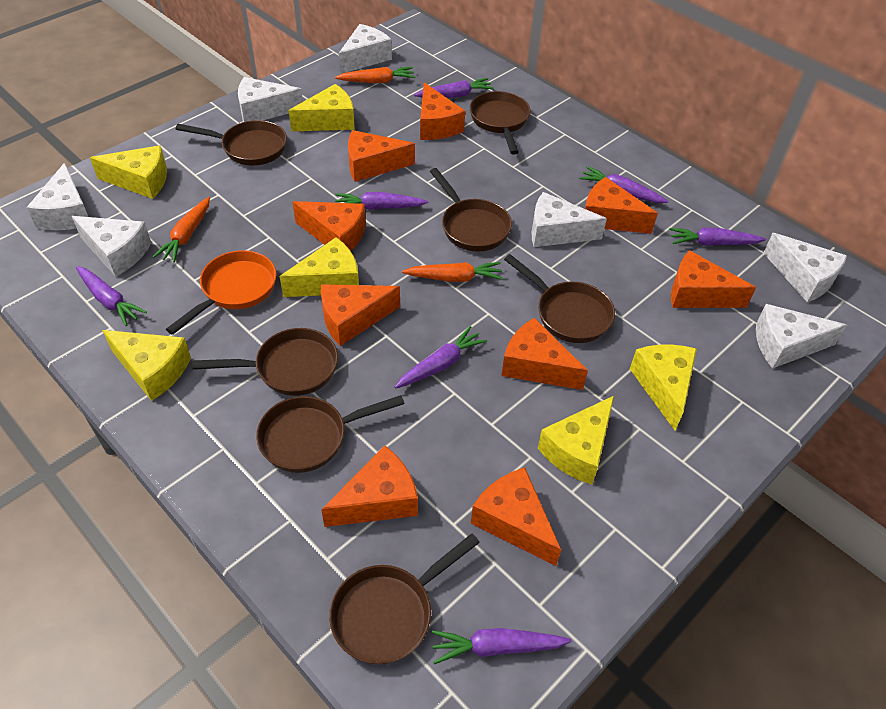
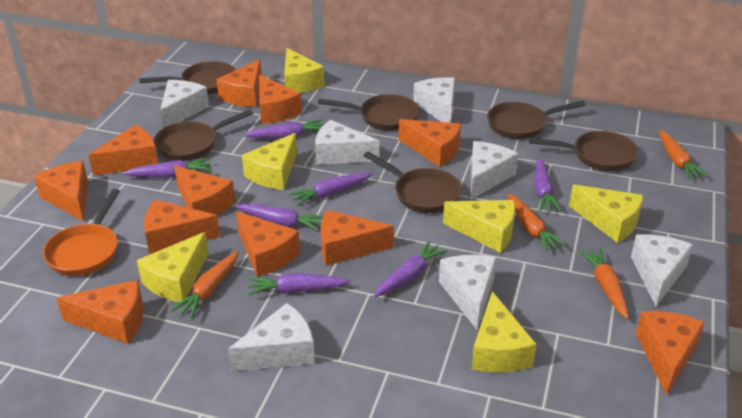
brown pan: 7 -> 6
orange carrot: 3 -> 4
orange cheese: 9 -> 11

